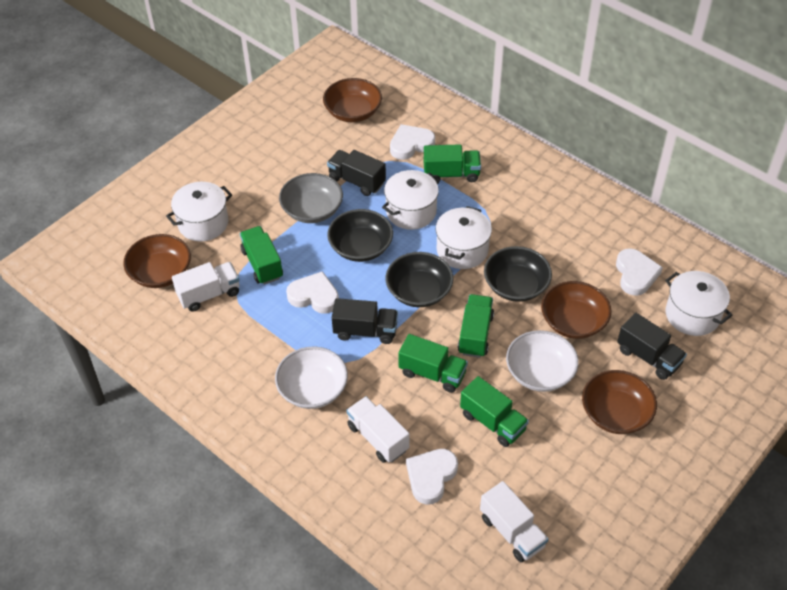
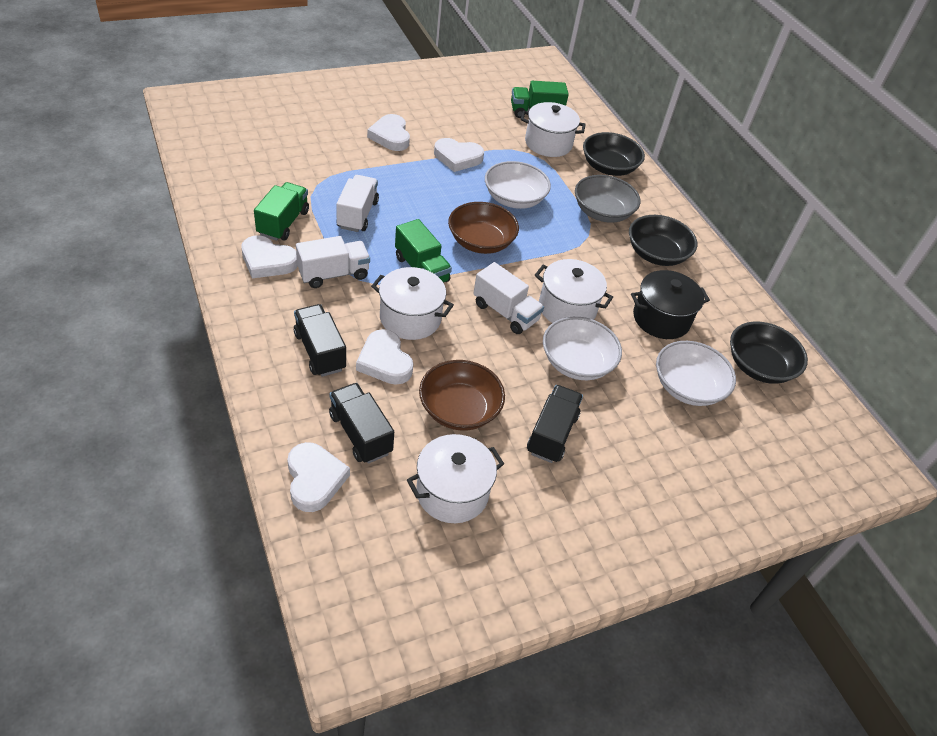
black pot: 0 -> 1
brown bowl: 4 -> 2
green truck: 5 -> 3
white bowl: 2 -> 3
white heart: 4 -> 5

